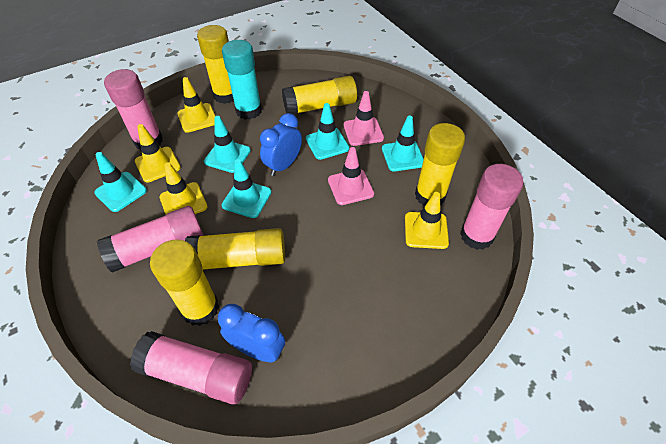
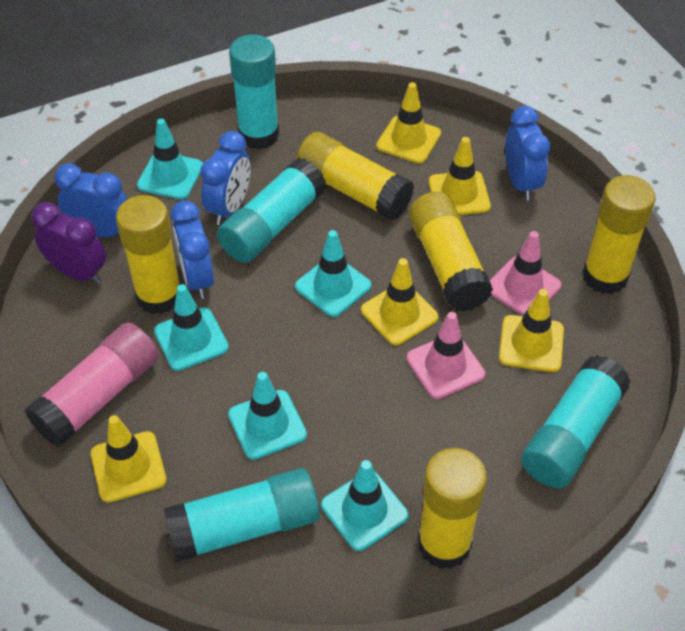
blue clock: 2 -> 4
pink glue stick: 4 -> 1
purple clock: 0 -> 1
turquoise glue stick: 1 -> 4
yellow traffic cone: 4 -> 5

